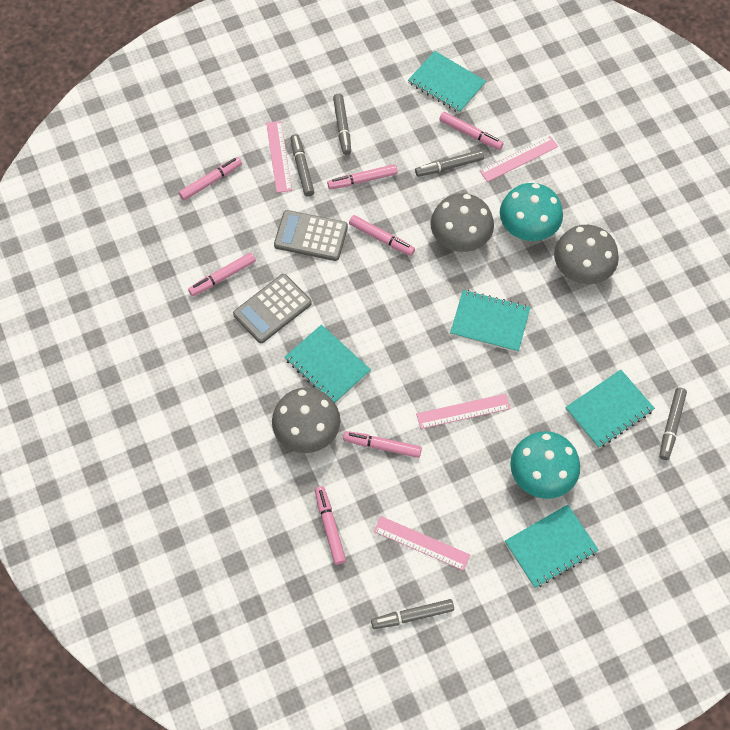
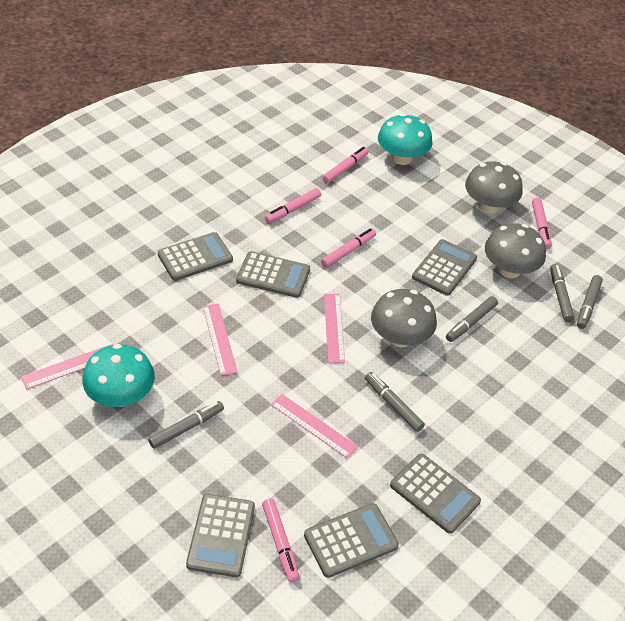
grey calculator: 2 -> 6
pink marker: 7 -> 5
turquoise notebook: 5 -> 0

